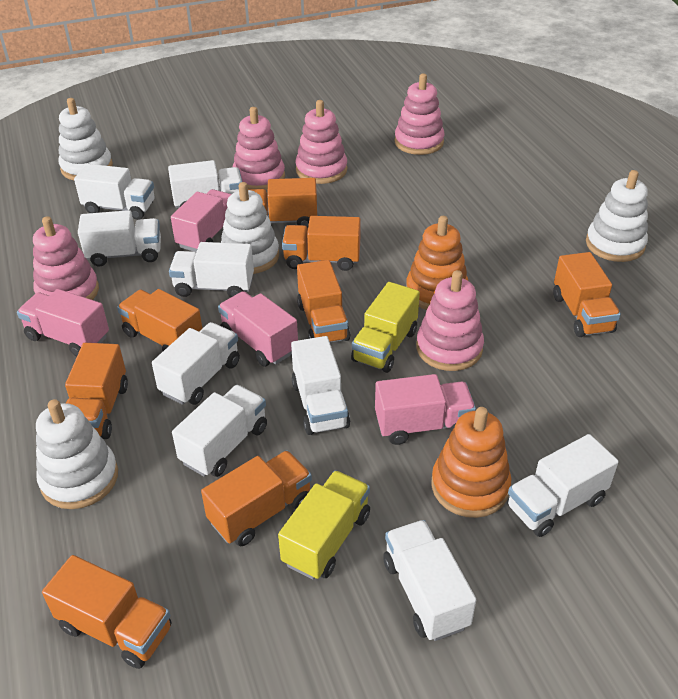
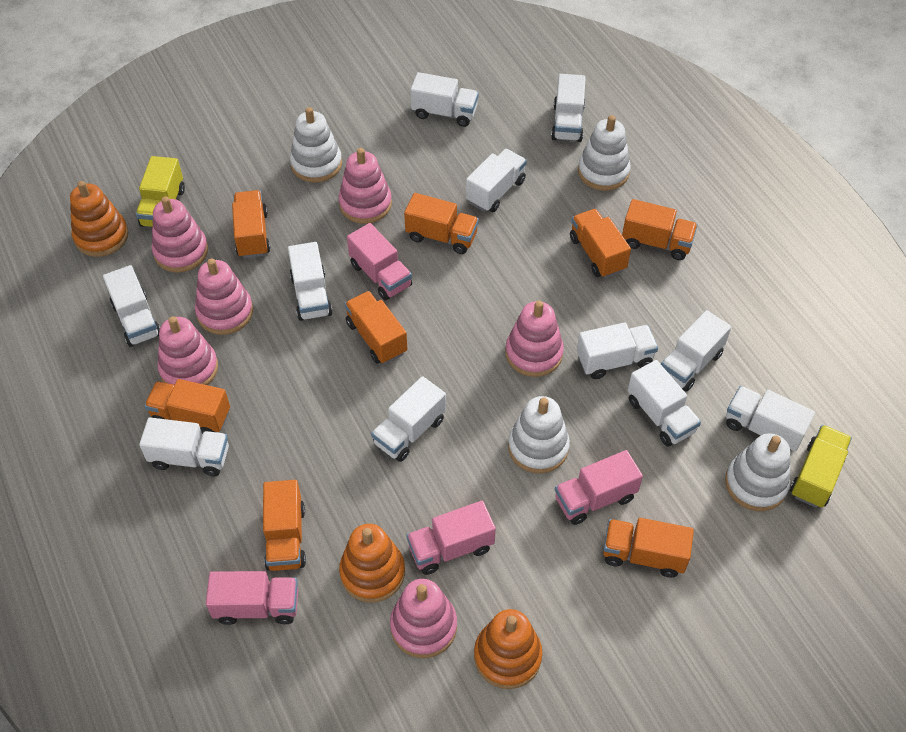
orange stacking toy: 2 -> 3
pink stacking toy: 5 -> 6
white truck: 9 -> 11

